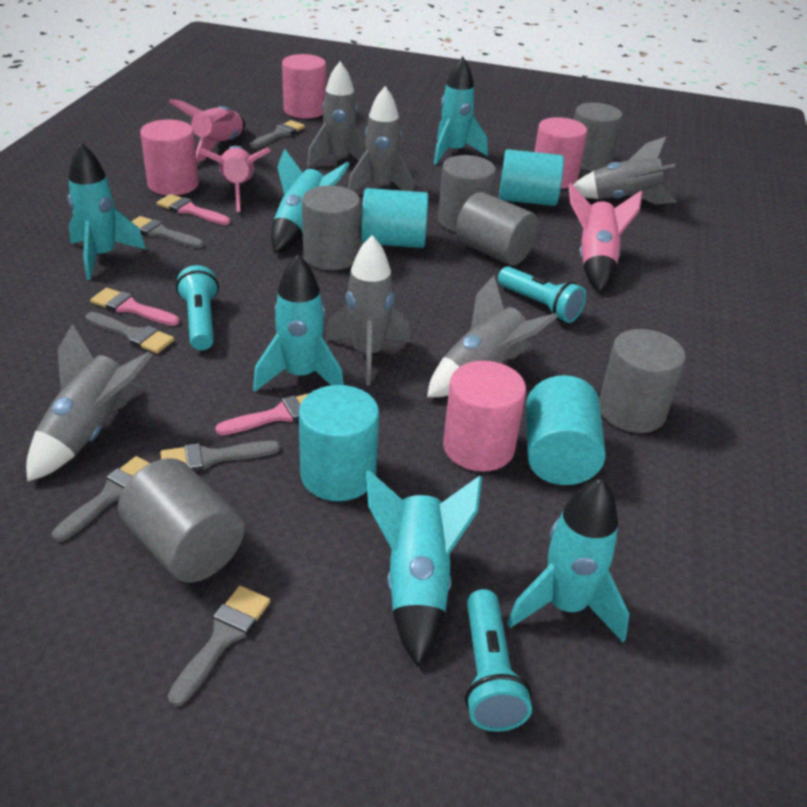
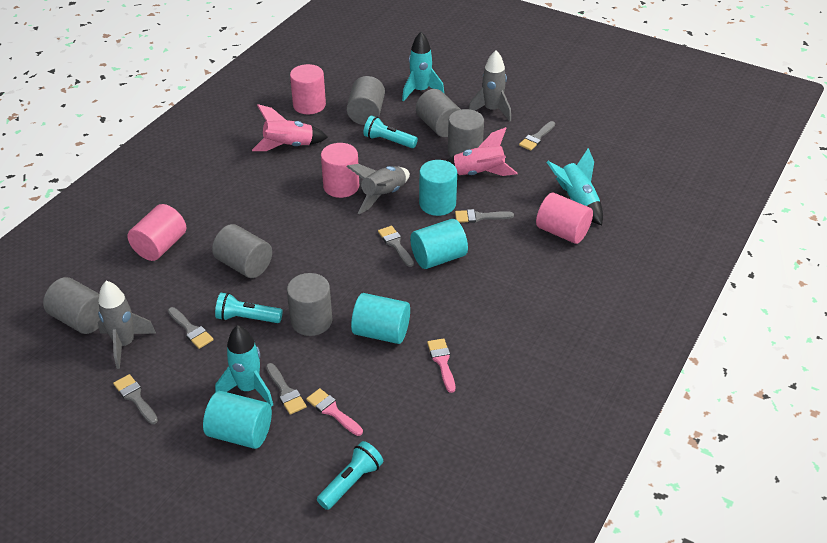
grey rocket: 6 -> 3
pink brush: 3 -> 2
pink rocket: 3 -> 2
turquoise rocket: 6 -> 3

